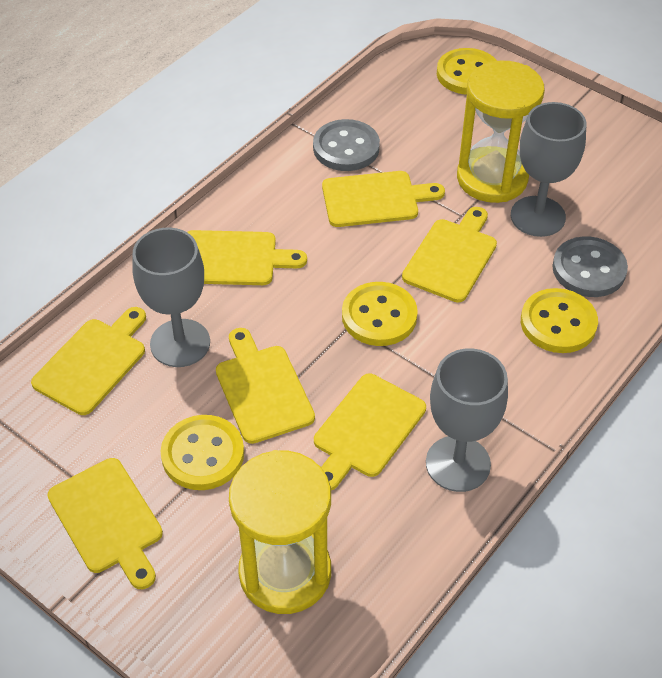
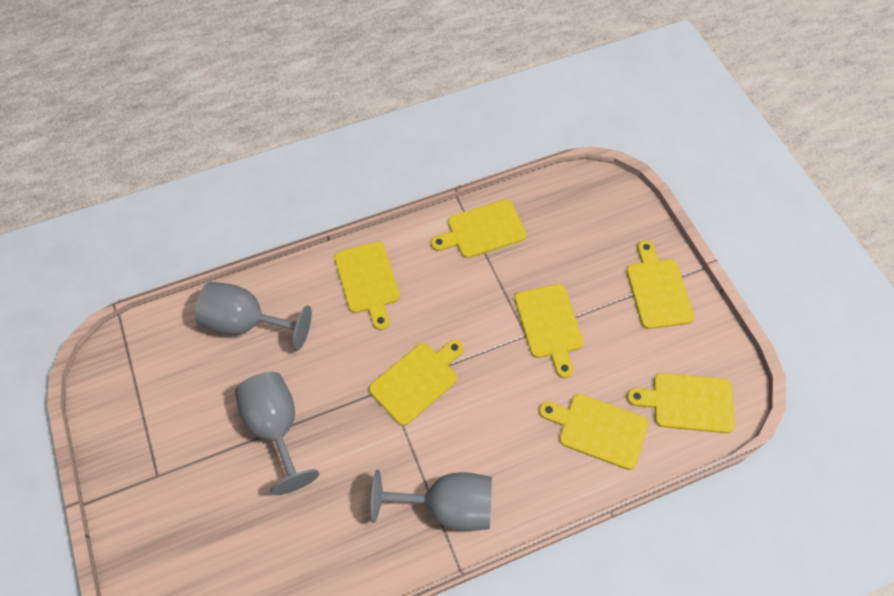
grey button: 2 -> 0
yellow button: 4 -> 0
yellow hourglass: 2 -> 0

